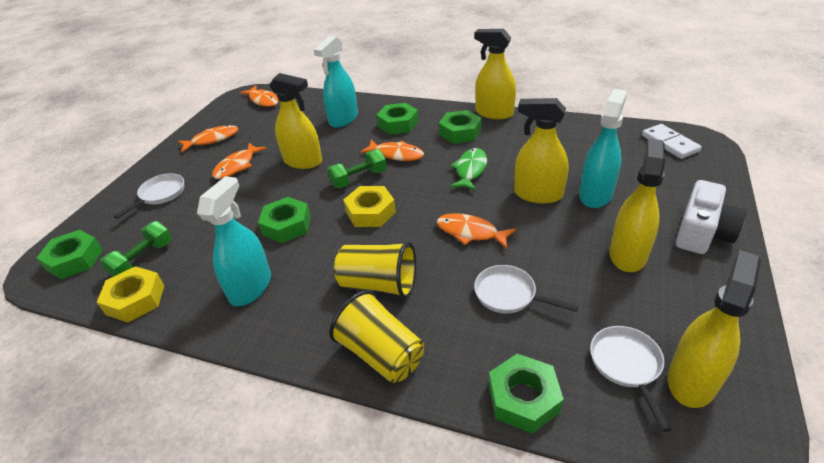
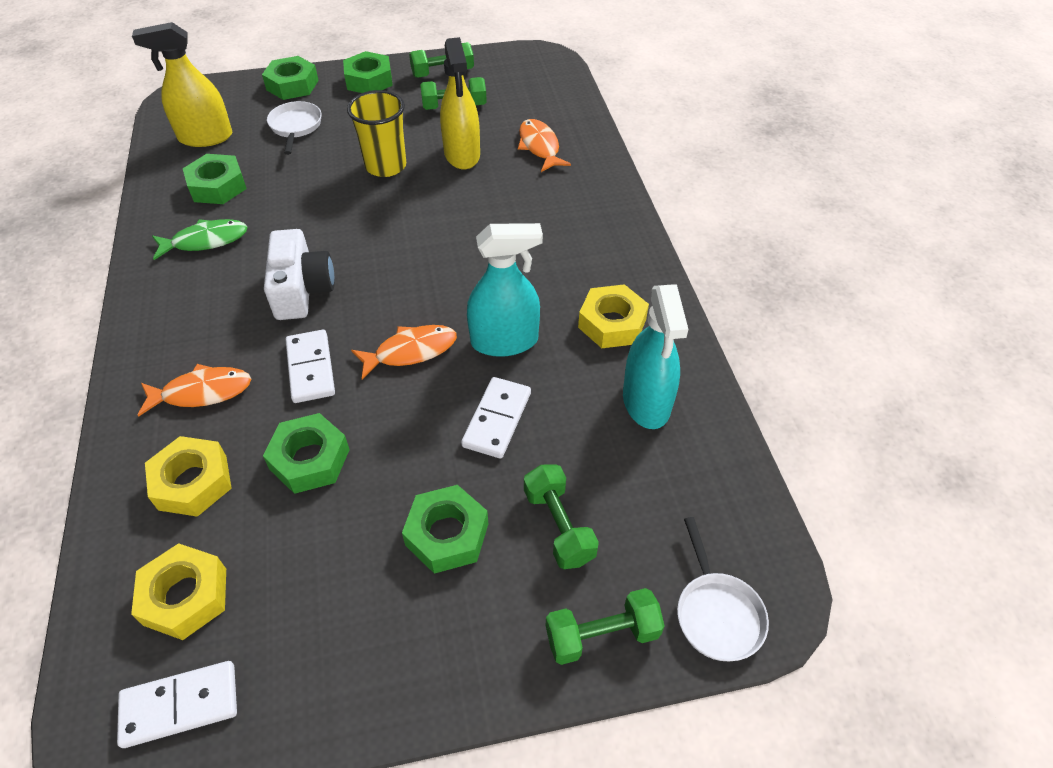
green dumbbell: 2 -> 4
orange fish: 5 -> 3
turquoise spray bottle: 3 -> 2
white domino: 1 -> 3
white pan: 3 -> 2
yellow cup: 2 -> 1
yellow nut: 2 -> 3
yellow spray bottle: 5 -> 2

